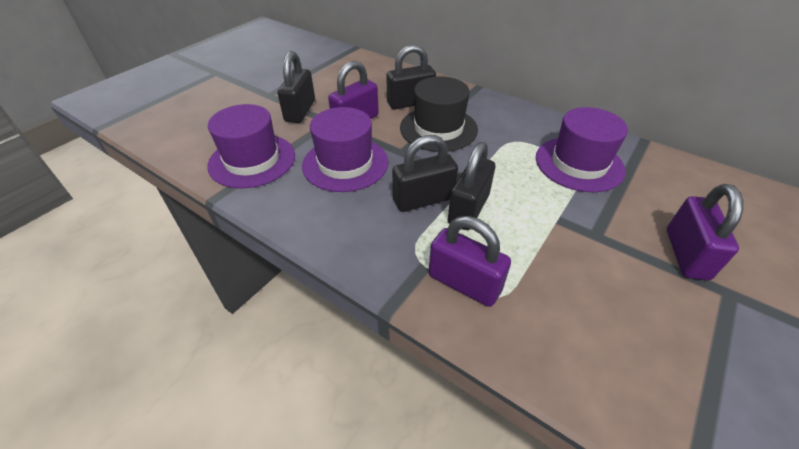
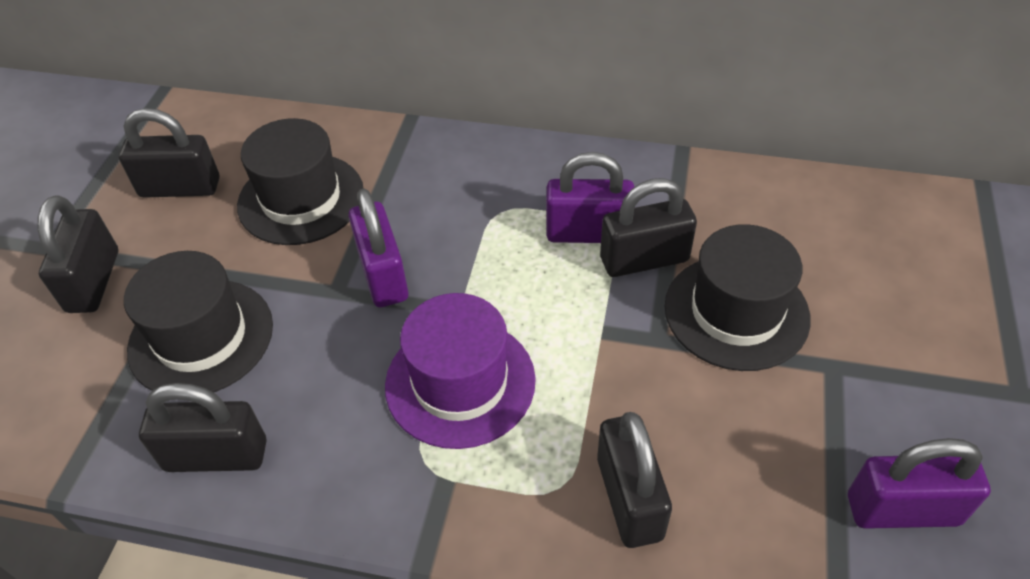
black hat: 1 -> 3
black padlock: 4 -> 5
purple hat: 3 -> 1

